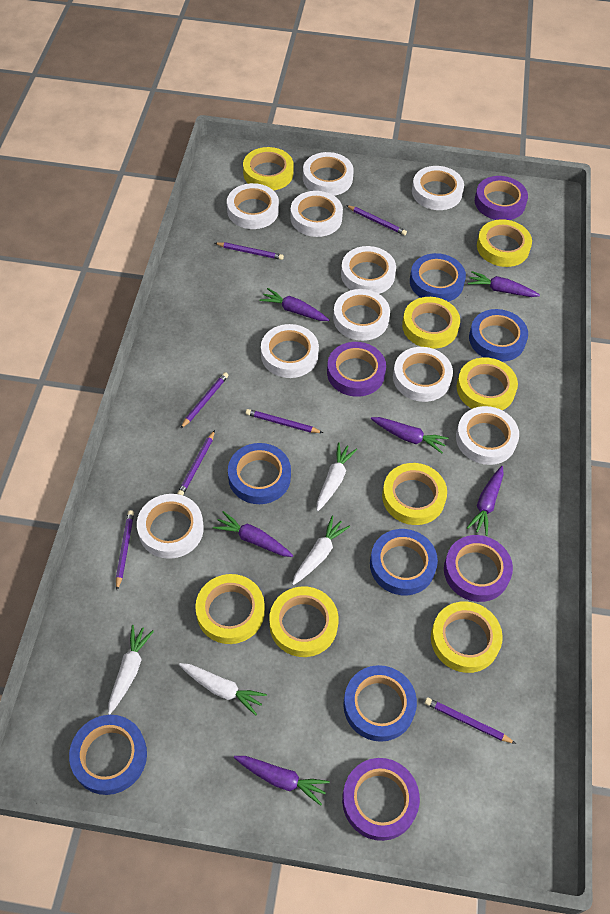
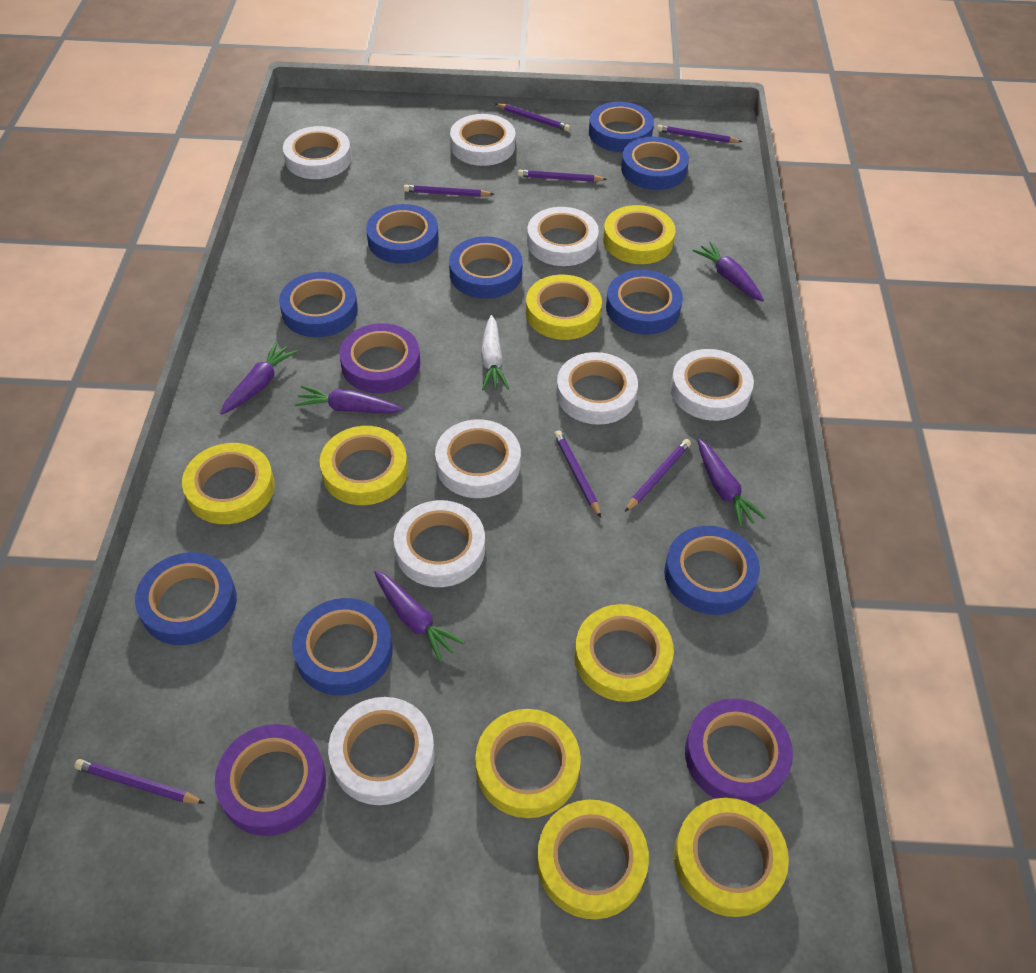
blue tape: 6 -> 9
purple carrot: 6 -> 5
purple tape: 4 -> 3
white carrot: 4 -> 1
white tape: 10 -> 8

